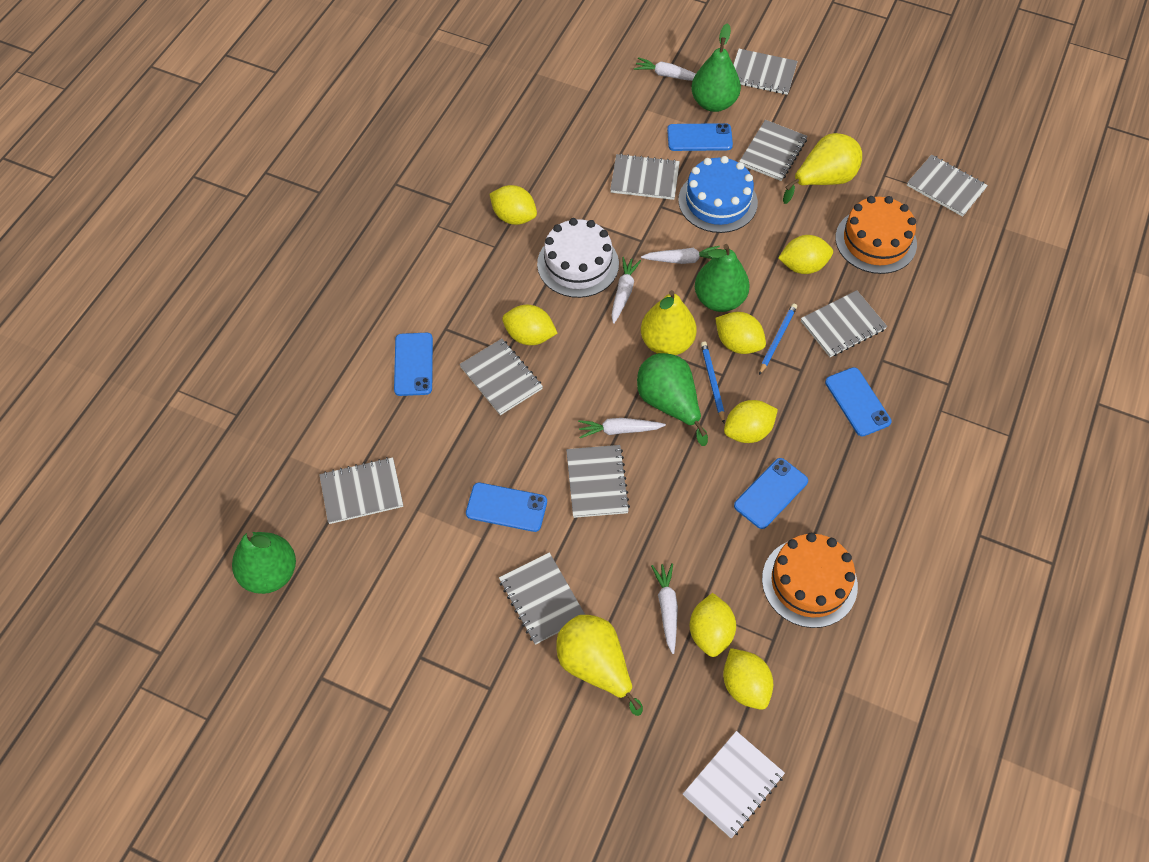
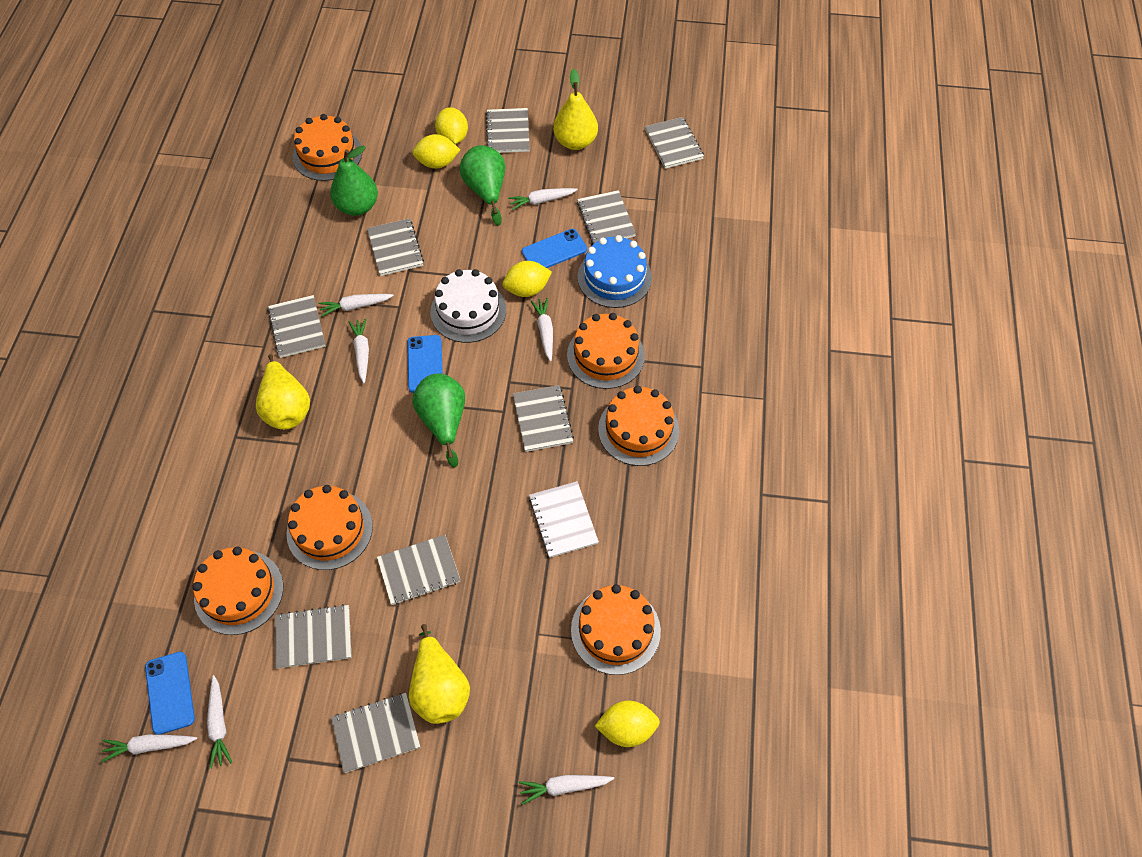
blue pencil: 2 -> 0
blue phone: 5 -> 3
green pear: 4 -> 3
orange cake: 2 -> 6
white carrot: 5 -> 7
yellow lemon: 7 -> 4

